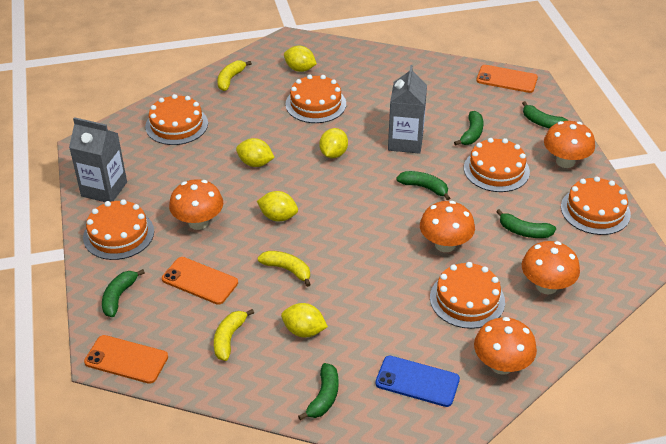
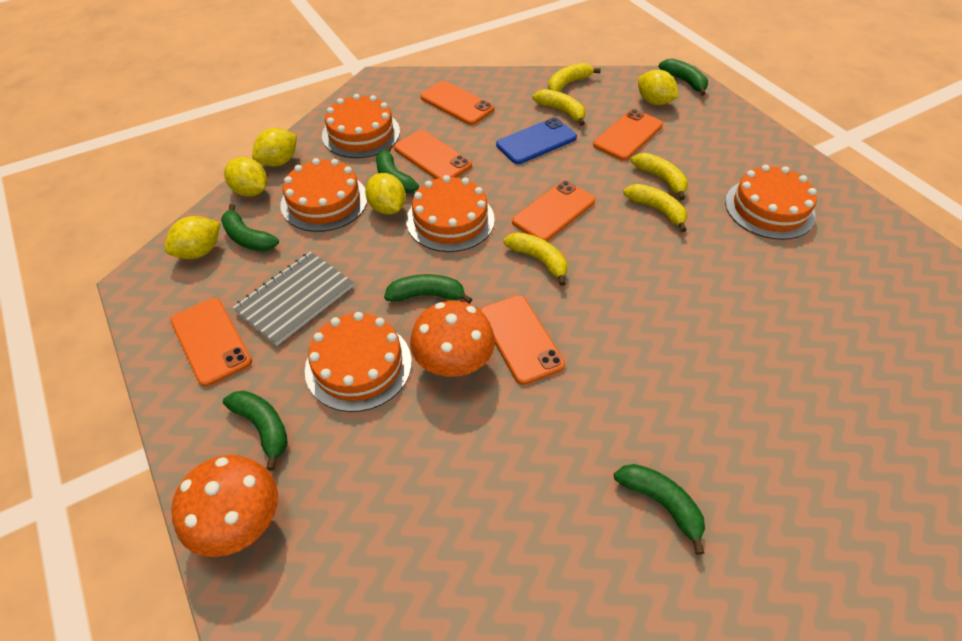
grey carton: 2 -> 0
grey notebook: 0 -> 1
orange cake: 6 -> 5
orange mushroom: 5 -> 2
orange phone: 3 -> 6
yellow banana: 3 -> 5

